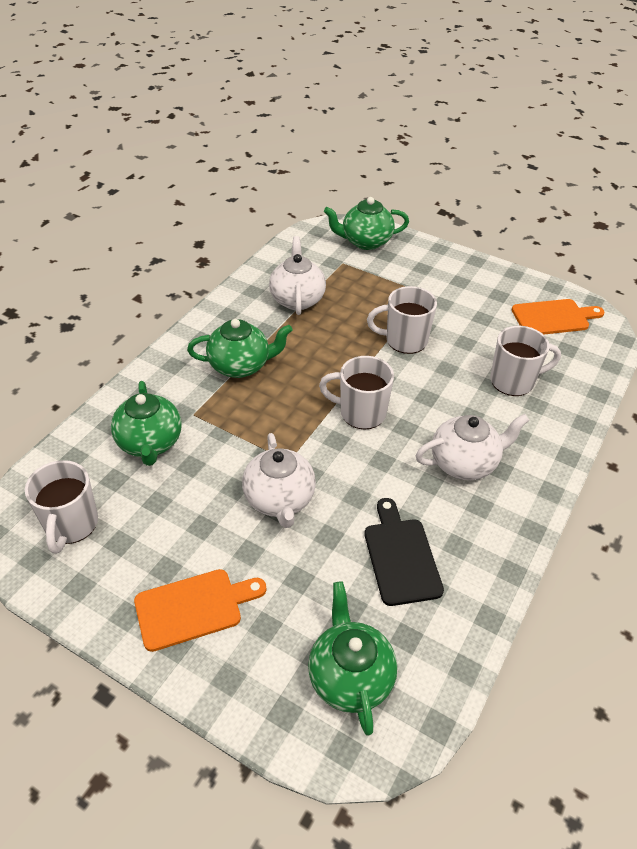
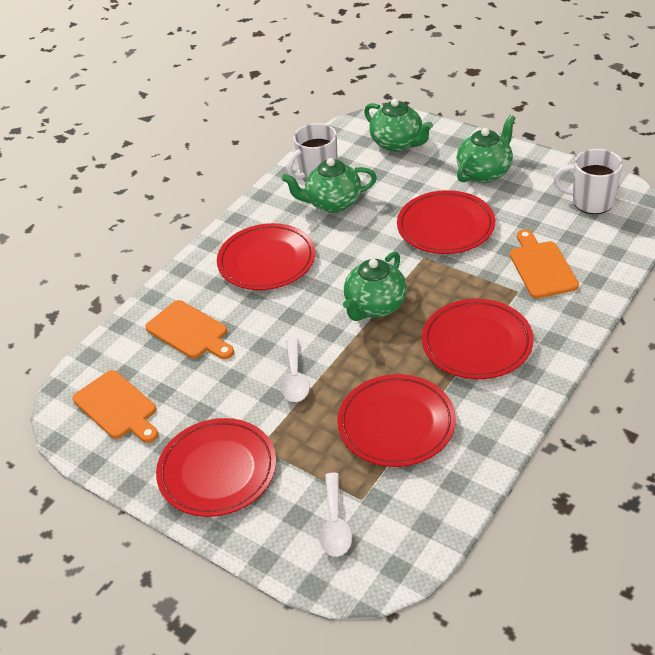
black cutting board: 1 -> 0
orange cutting board: 2 -> 3
red plate: 0 -> 5
white mug: 4 -> 2
white spoon: 0 -> 2
white teapot: 3 -> 0

